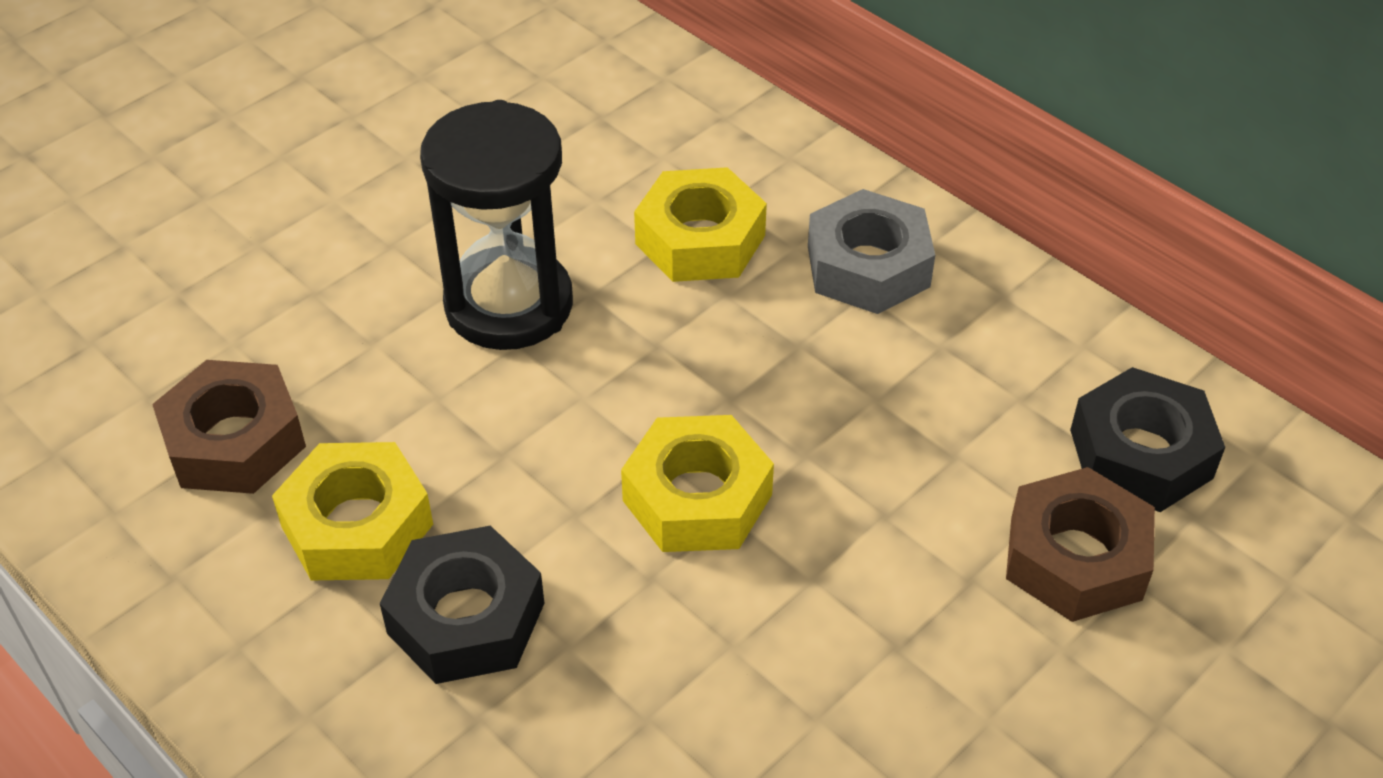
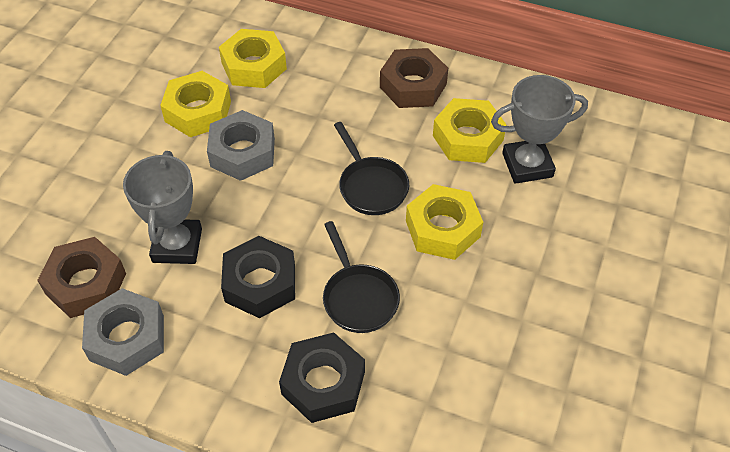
black hourglass: 1 -> 0
black pan: 0 -> 2
grey nut: 1 -> 2
grey trophy: 0 -> 2
yellow nut: 3 -> 4

